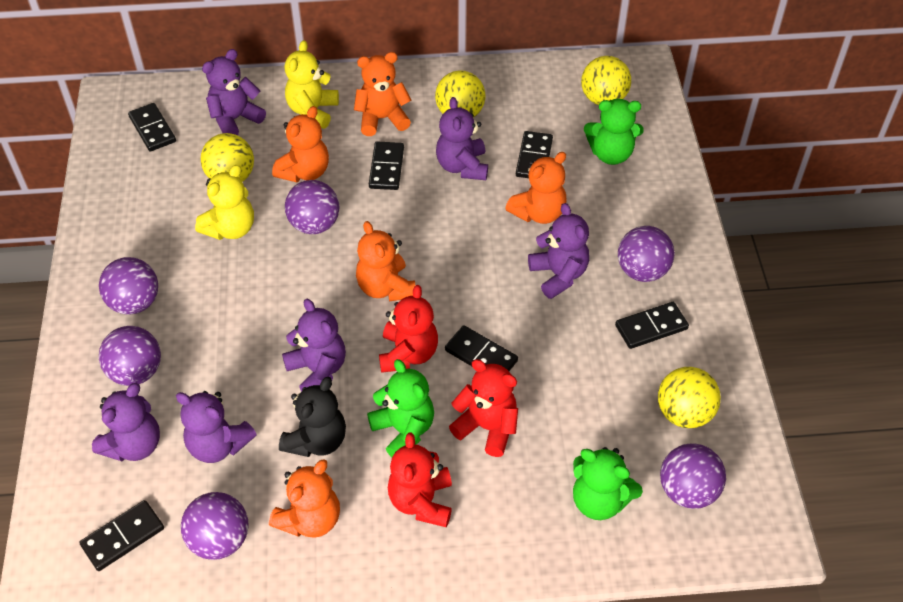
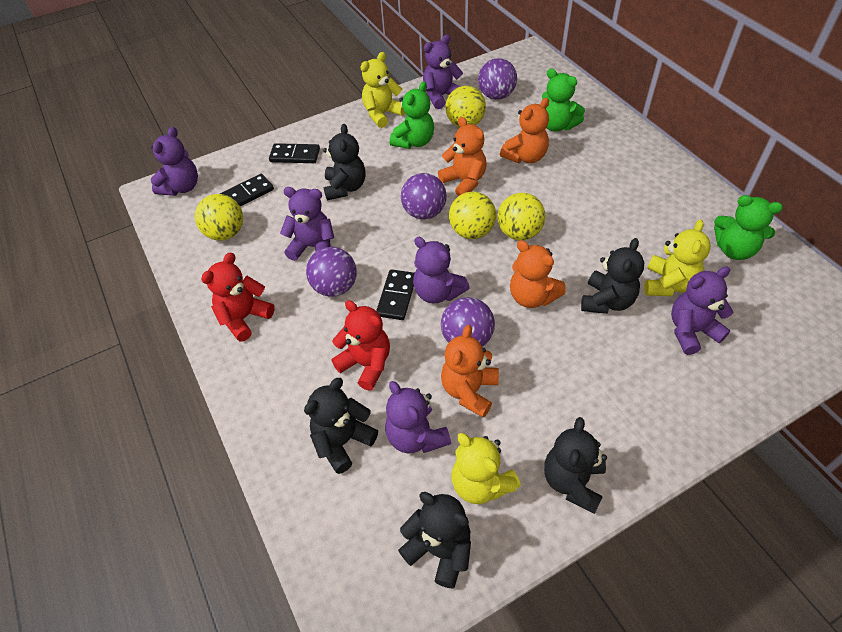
black domino: 6 -> 3
black teddy bear: 1 -> 5
orange teddy bear: 5 -> 4
purple ball: 6 -> 4
red teddy bear: 3 -> 2
yellow teddy bear: 2 -> 3

